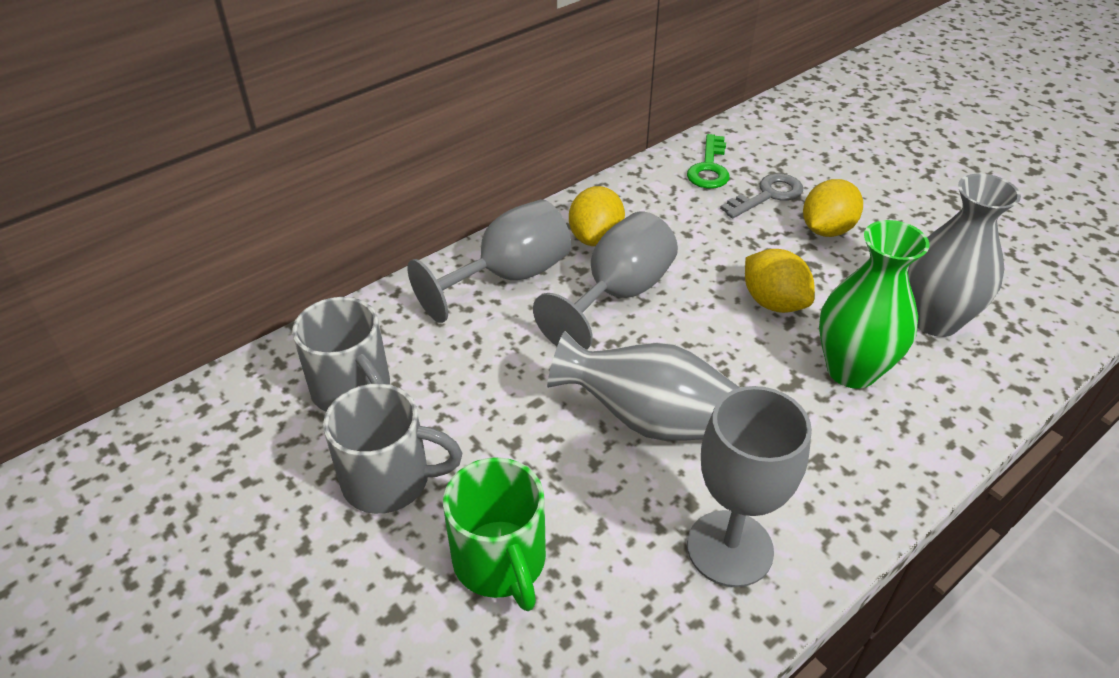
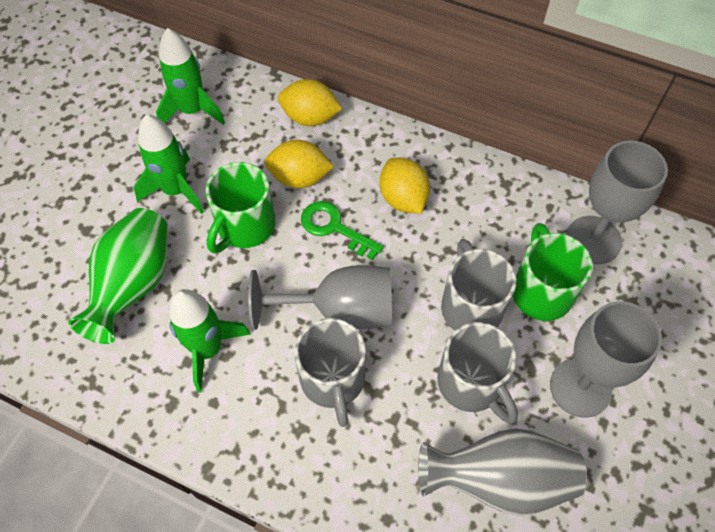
green mug: 1 -> 2
green rocket: 0 -> 3
grey key: 1 -> 0
grey mug: 2 -> 3
grey vase: 2 -> 1

